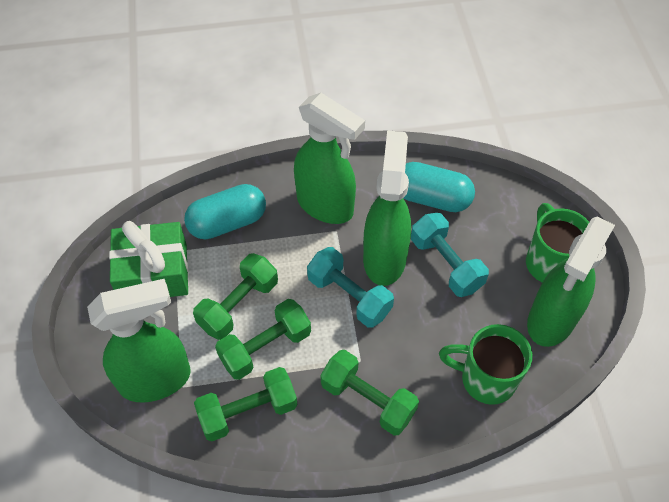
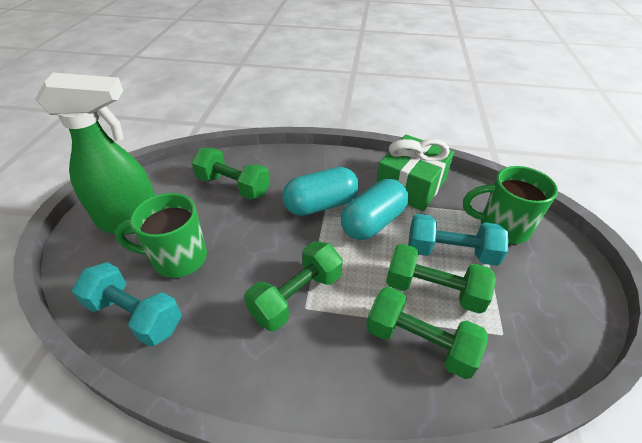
green spray bottle: 4 -> 1

